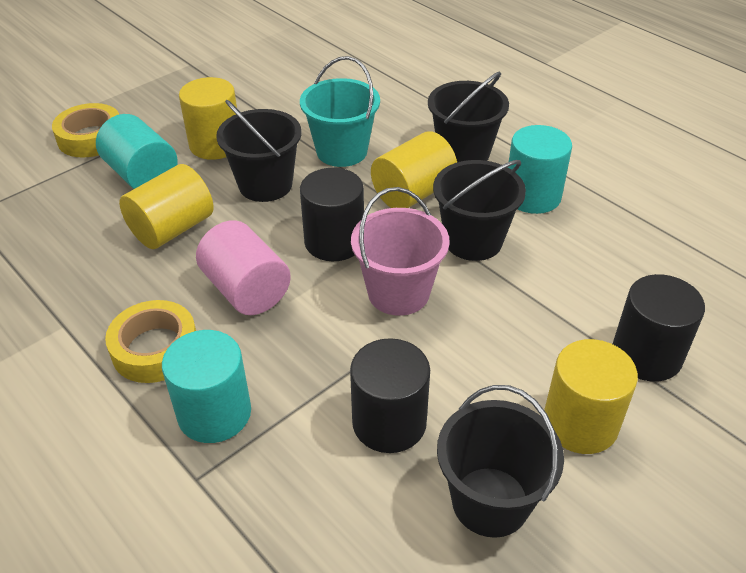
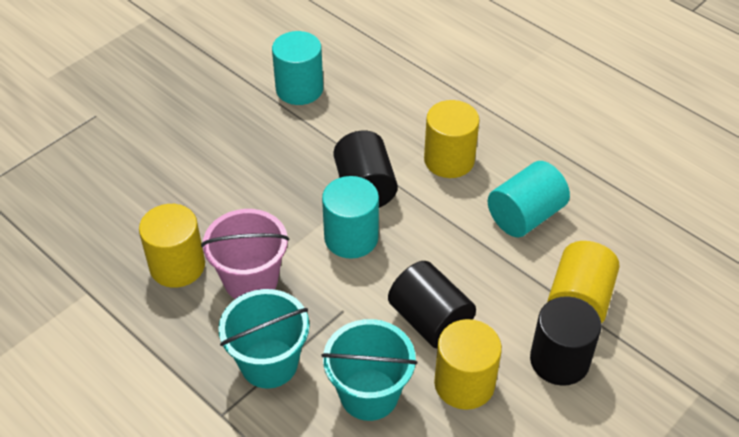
black bucket: 4 -> 0
pink cylinder: 1 -> 0
turquoise bucket: 1 -> 2
yellow tape: 2 -> 0

